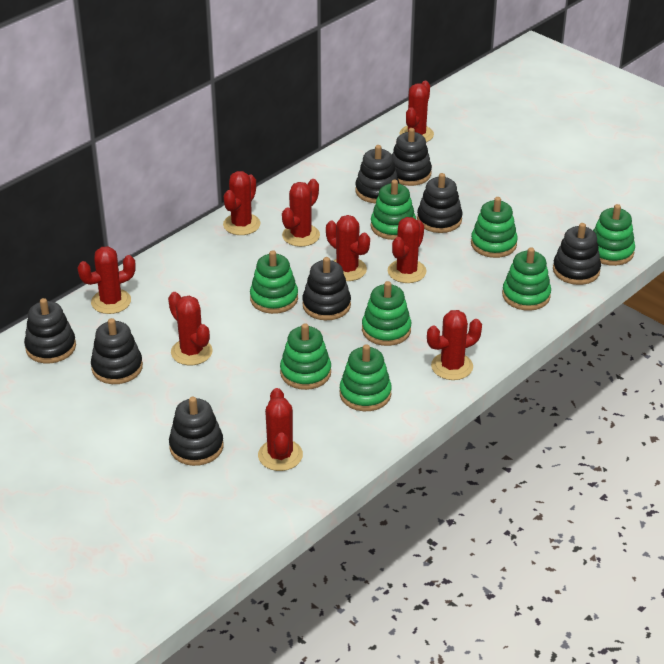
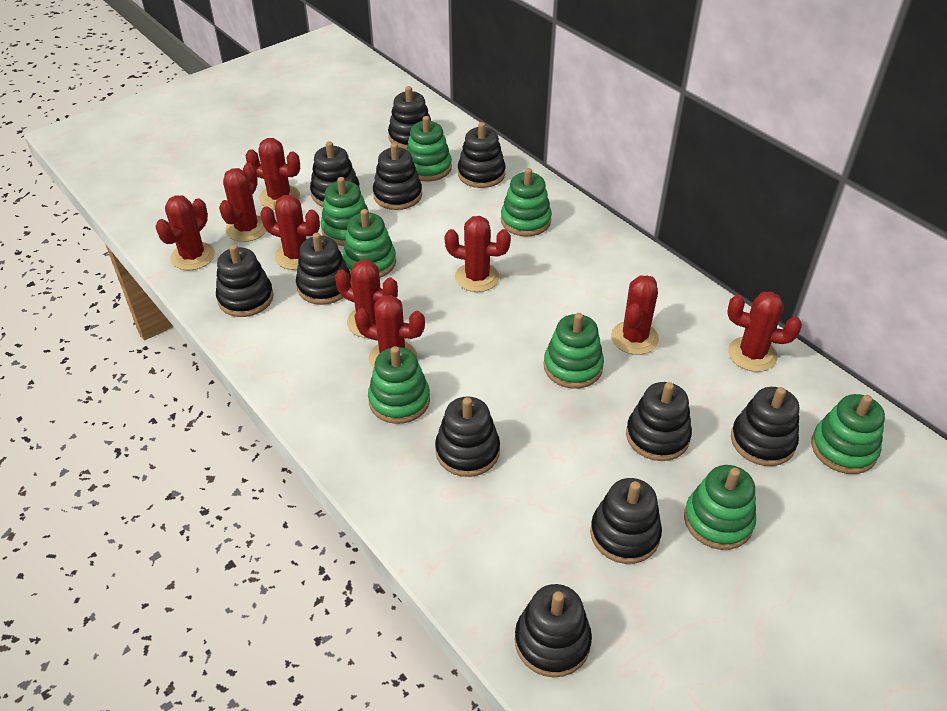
black stacking toy: 8 -> 11

